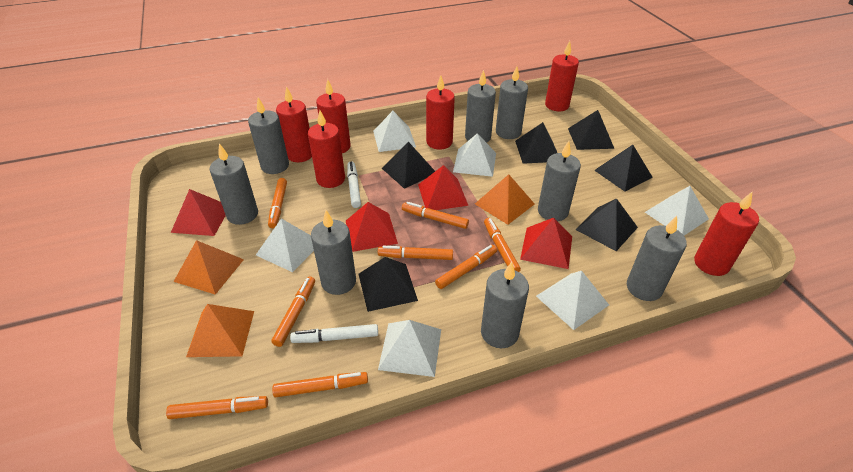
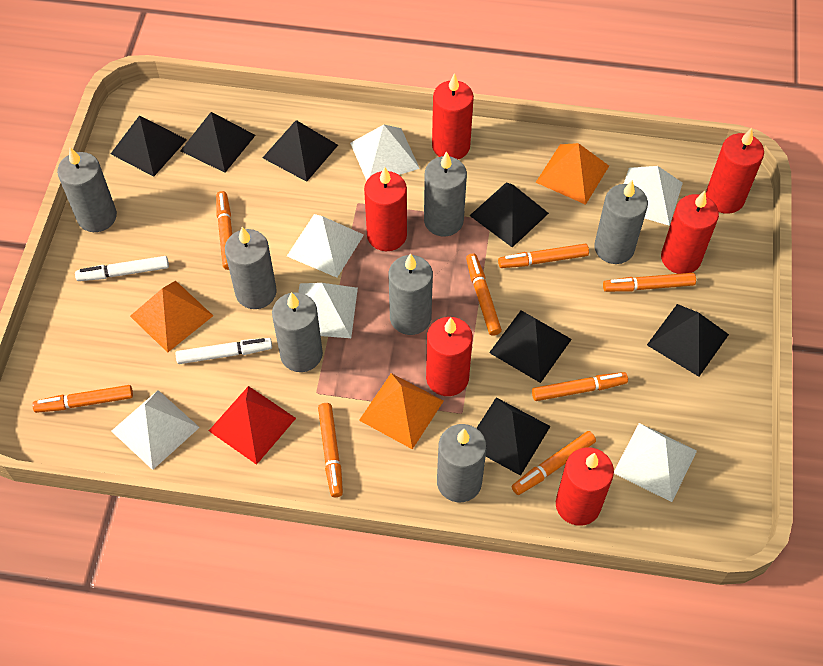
black pyramid: 6 -> 7
grey candle: 8 -> 7
red pyramid: 4 -> 1

